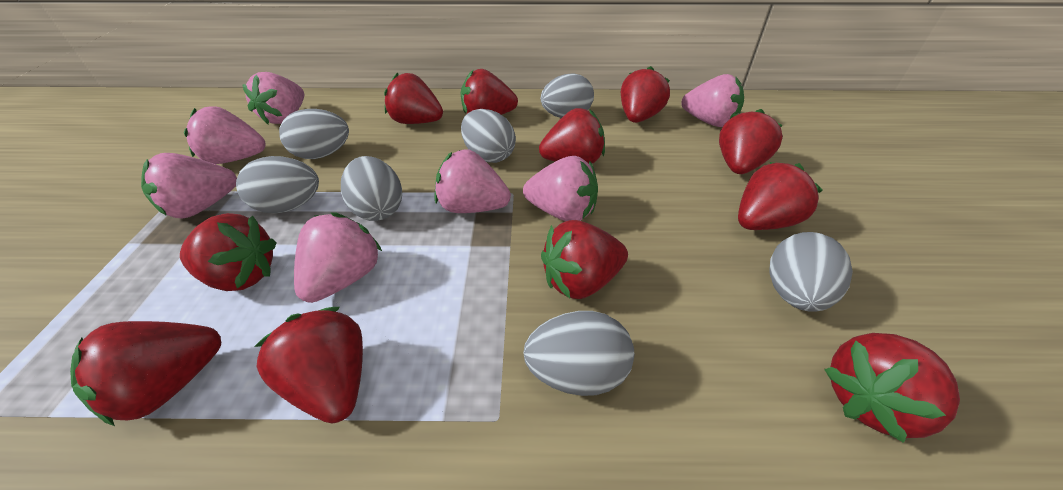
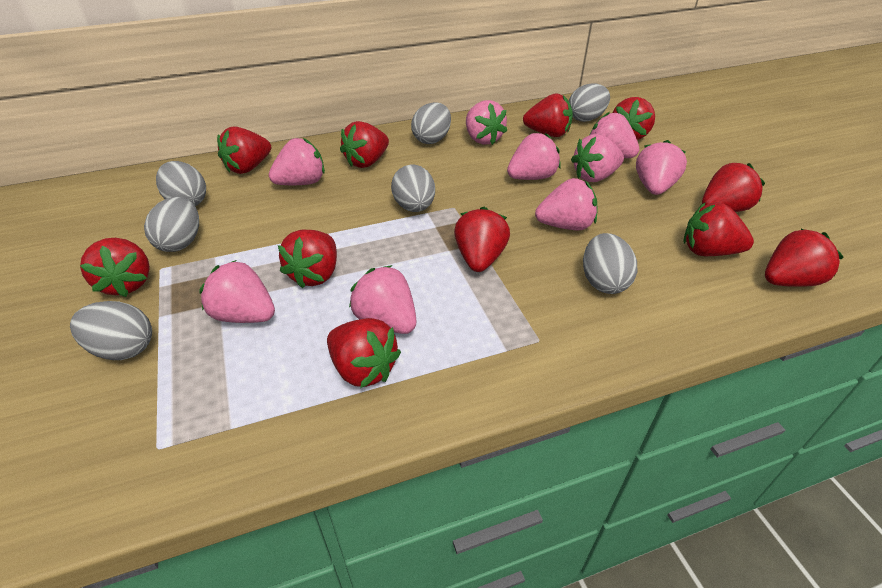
pink strawberry: 7 -> 9

